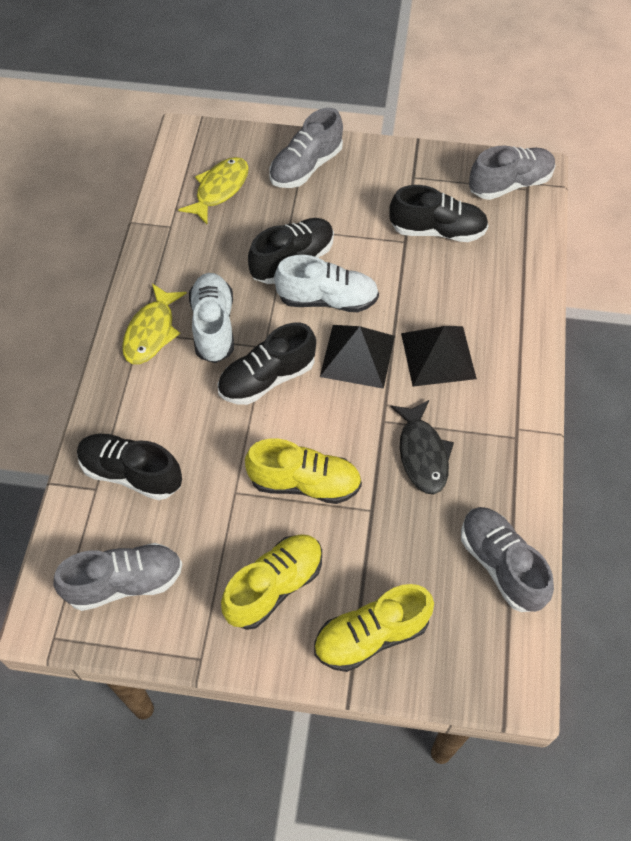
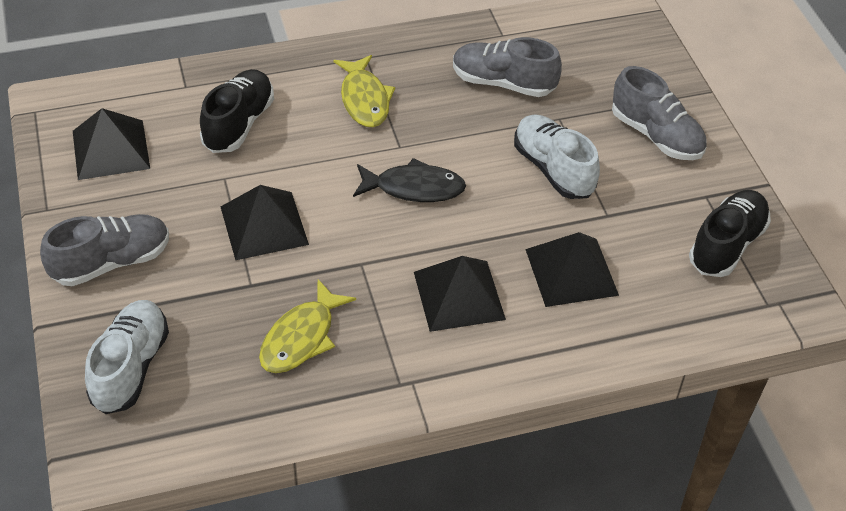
black pyramid: 2 -> 4
black shoe: 4 -> 2
grey shoe: 4 -> 3
yellow shoe: 3 -> 0

